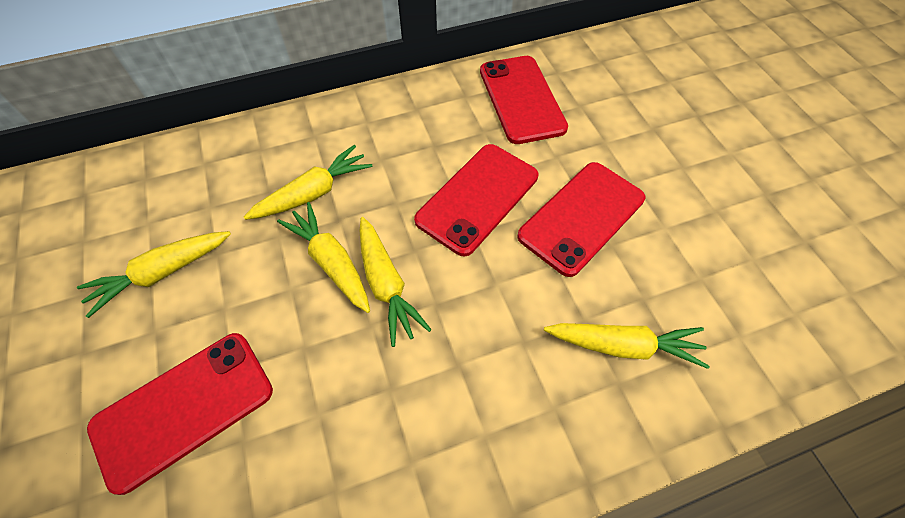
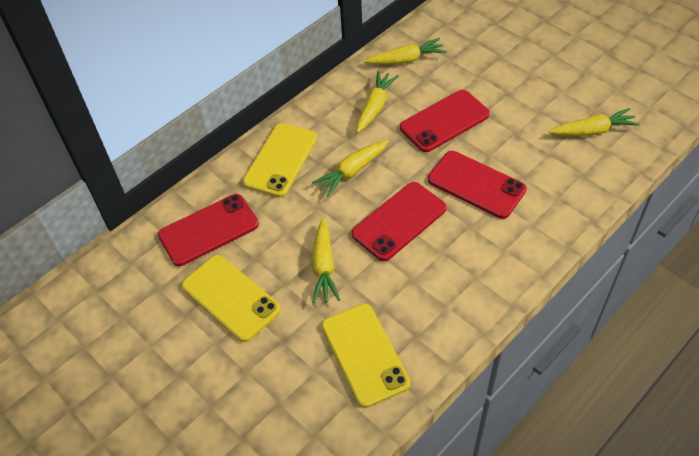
yellow phone: 0 -> 3

